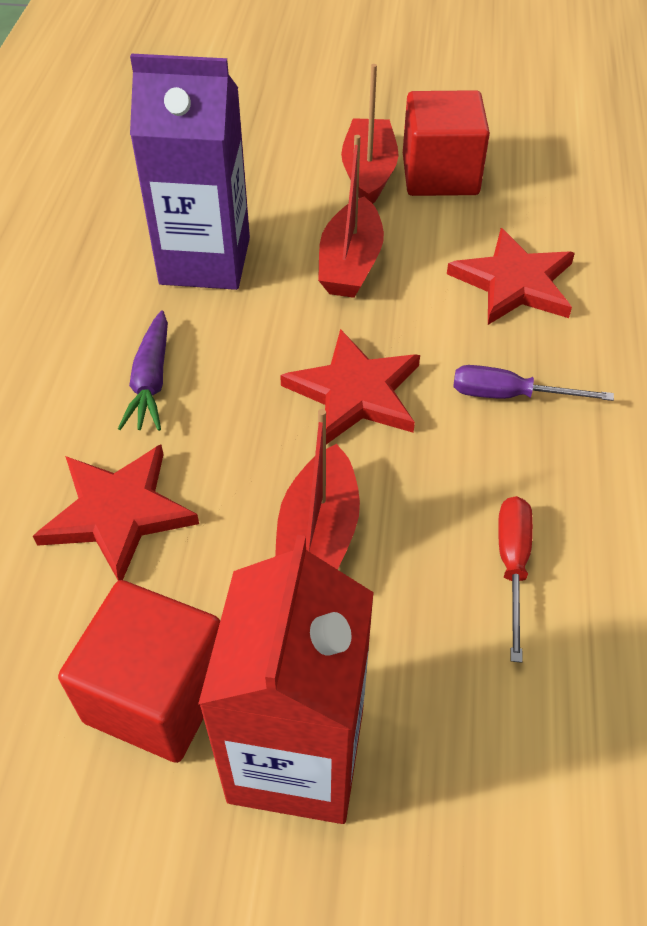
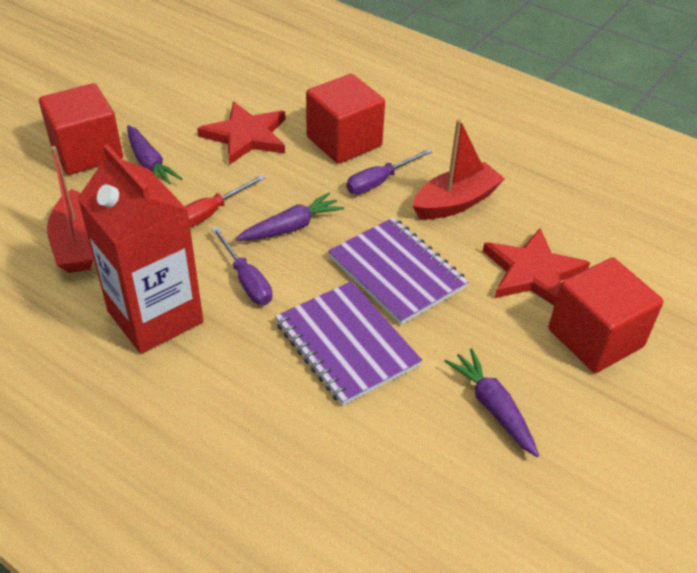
purple carrot: 1 -> 3
purple carton: 1 -> 0
purple notebook: 0 -> 2
purple screwdriver: 1 -> 2
red boat: 3 -> 2
red cube: 2 -> 3
red star: 3 -> 2

